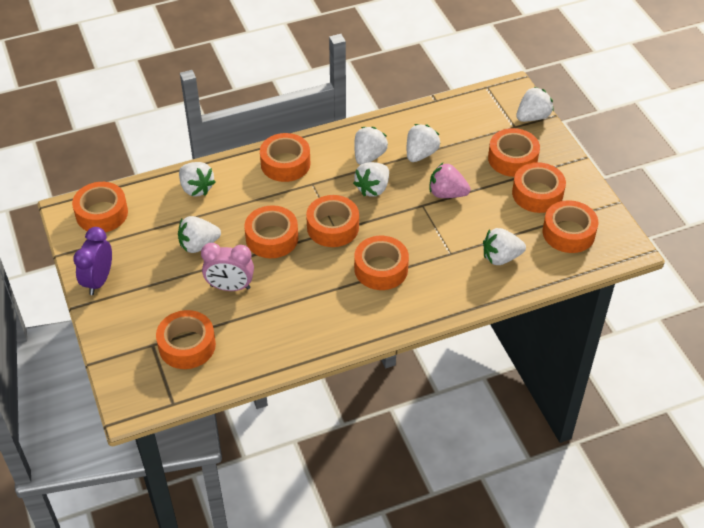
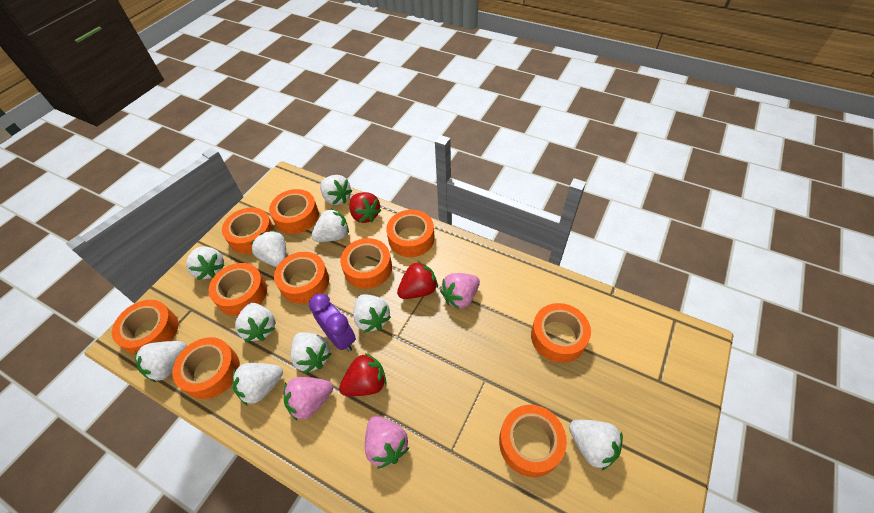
orange tape: 9 -> 10
pink clock: 1 -> 0
pink strawberry: 1 -> 3
red strawberry: 0 -> 3
white strawberry: 7 -> 10

